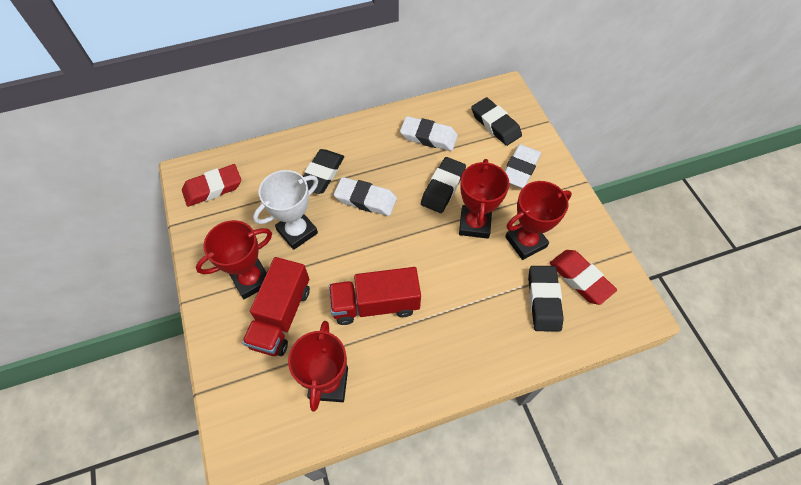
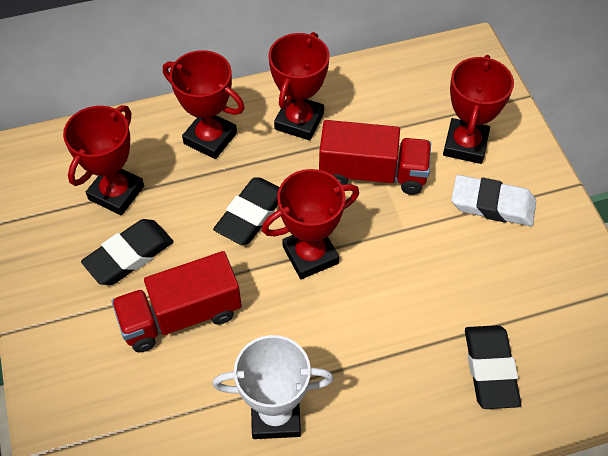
black eraser: 4 -> 3
red eraser: 2 -> 0
red trophy: 4 -> 5
white eraser: 3 -> 1

